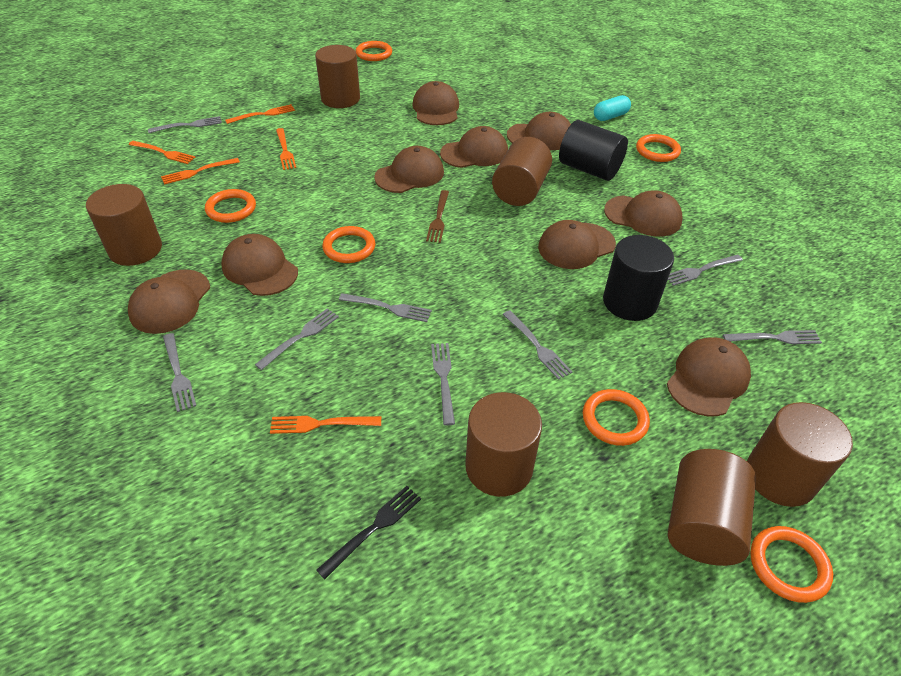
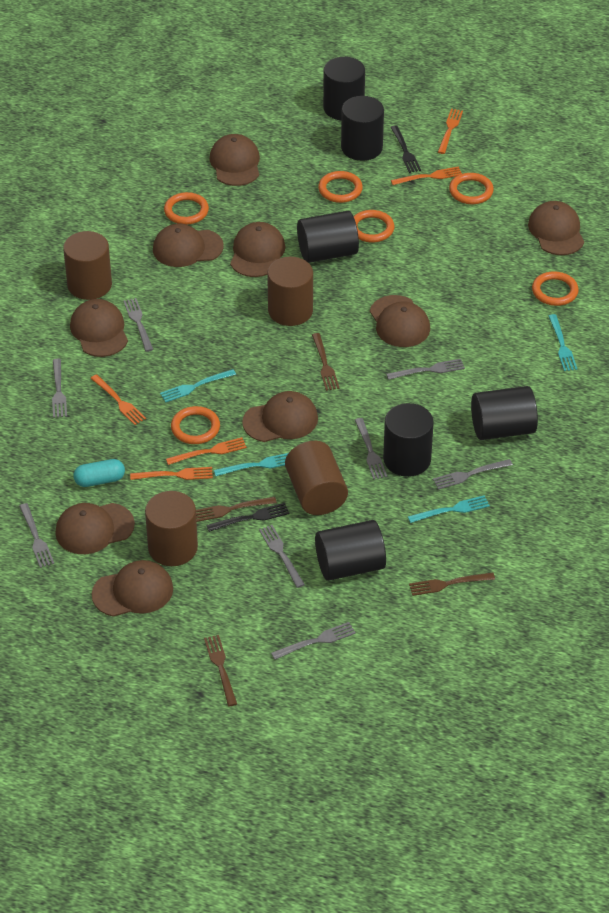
black cylinder: 2 -> 6
black fork: 1 -> 2
brown cylinder: 6 -> 4
brown fork: 1 -> 4
turquoise fork: 0 -> 4

